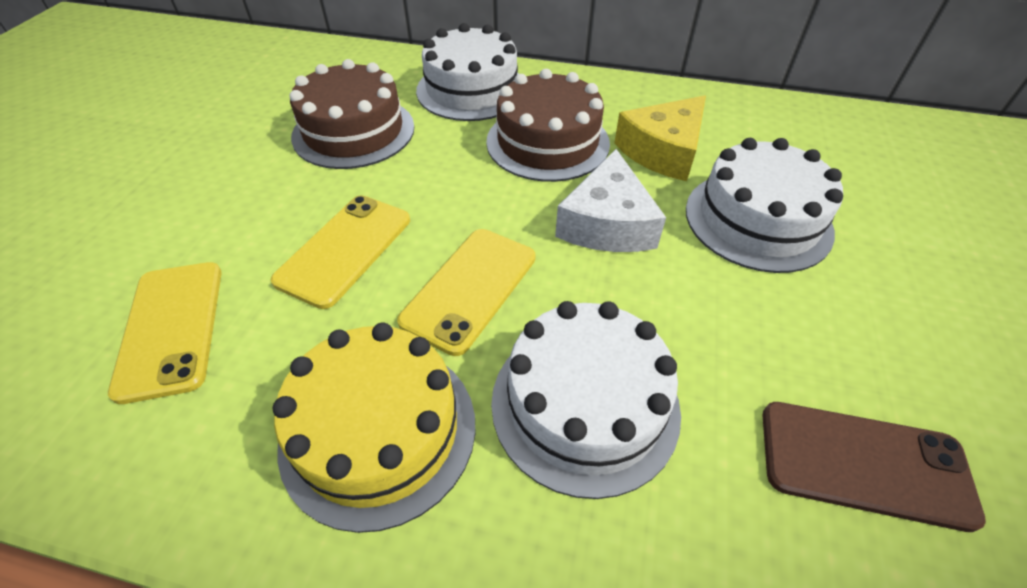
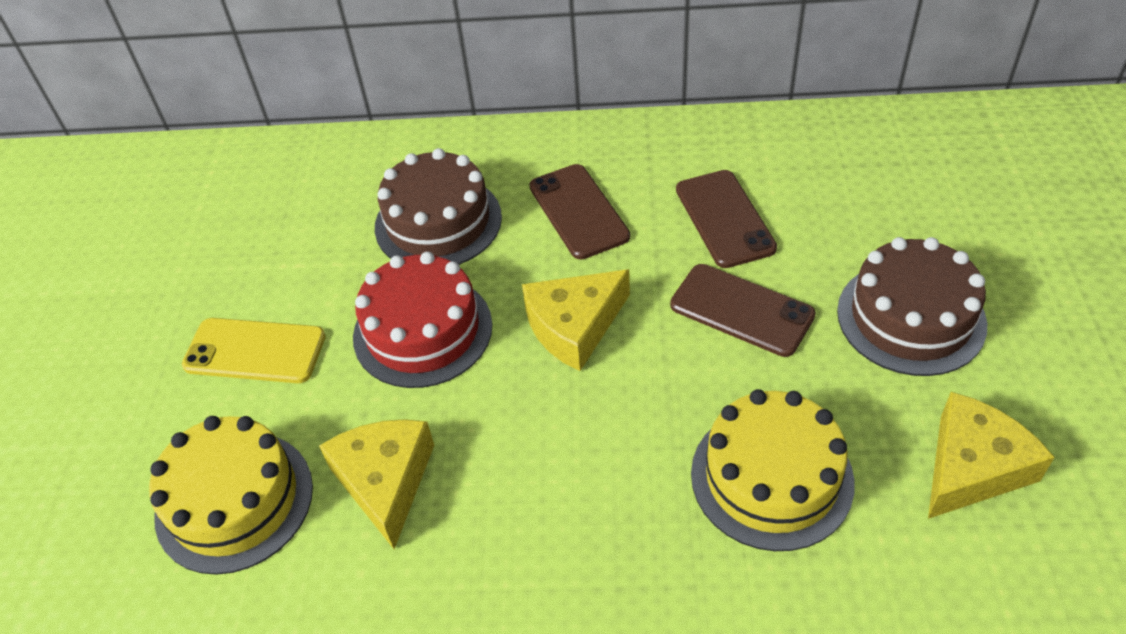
brown phone: 1 -> 3
red cake: 0 -> 1
white cake: 3 -> 0
white cheese: 1 -> 0
yellow cake: 1 -> 2
yellow cheese: 1 -> 3
yellow phone: 3 -> 1

